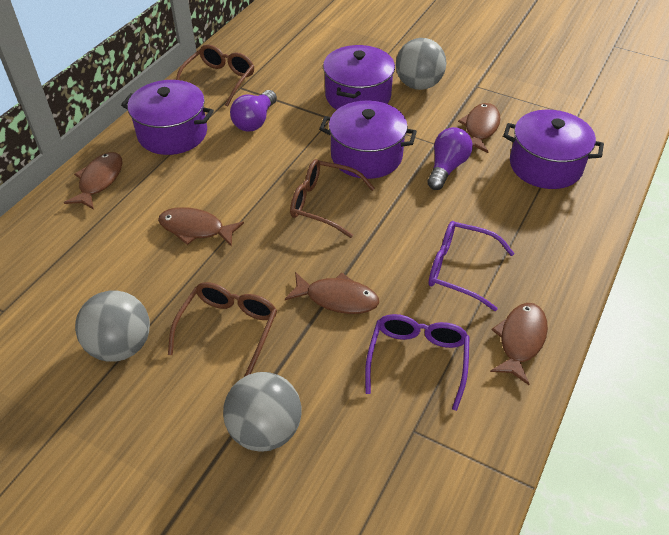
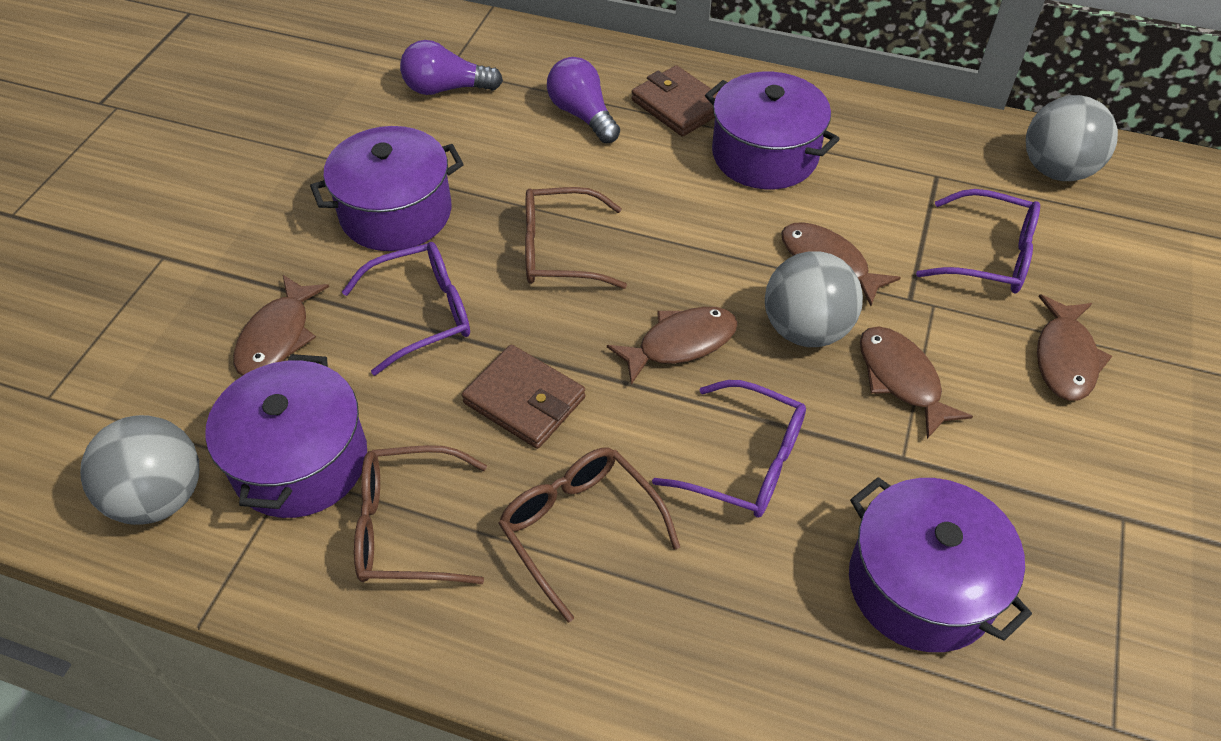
brown wallet: 0 -> 2
purple glasses: 2 -> 3

